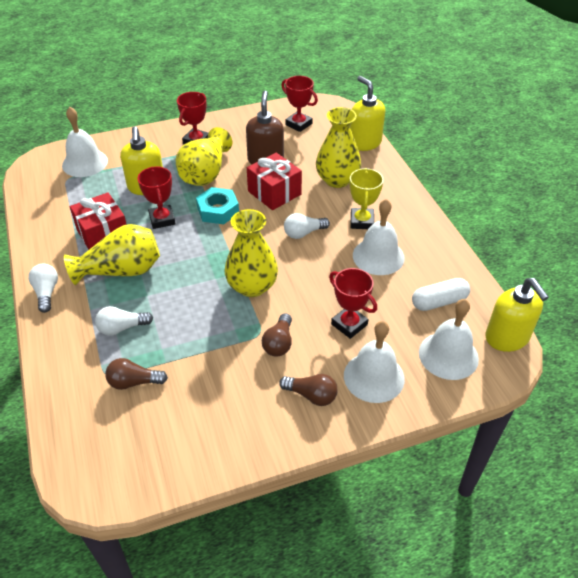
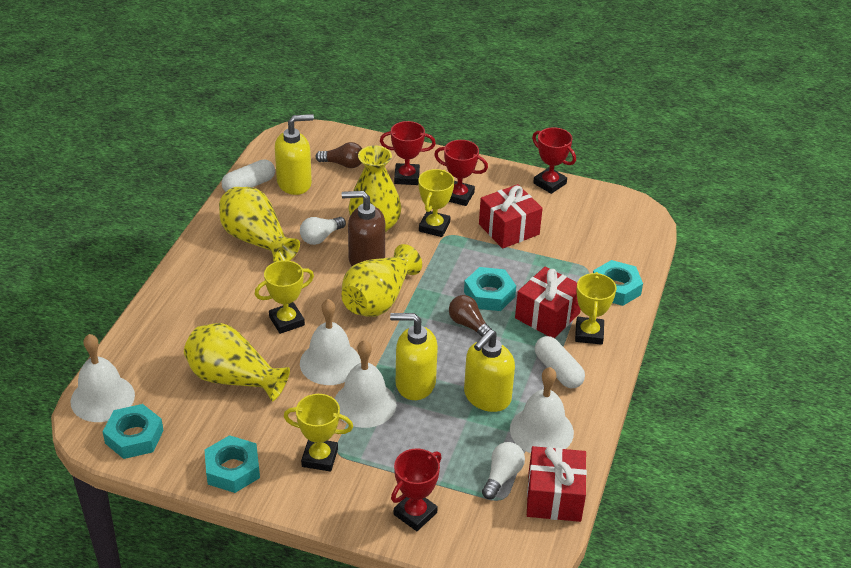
brown light bulb: 3 -> 2
red gift: 2 -> 3
turquoise nut: 1 -> 4
white capsule: 1 -> 2
white light bulb: 3 -> 2
yellow trophy: 1 -> 4

